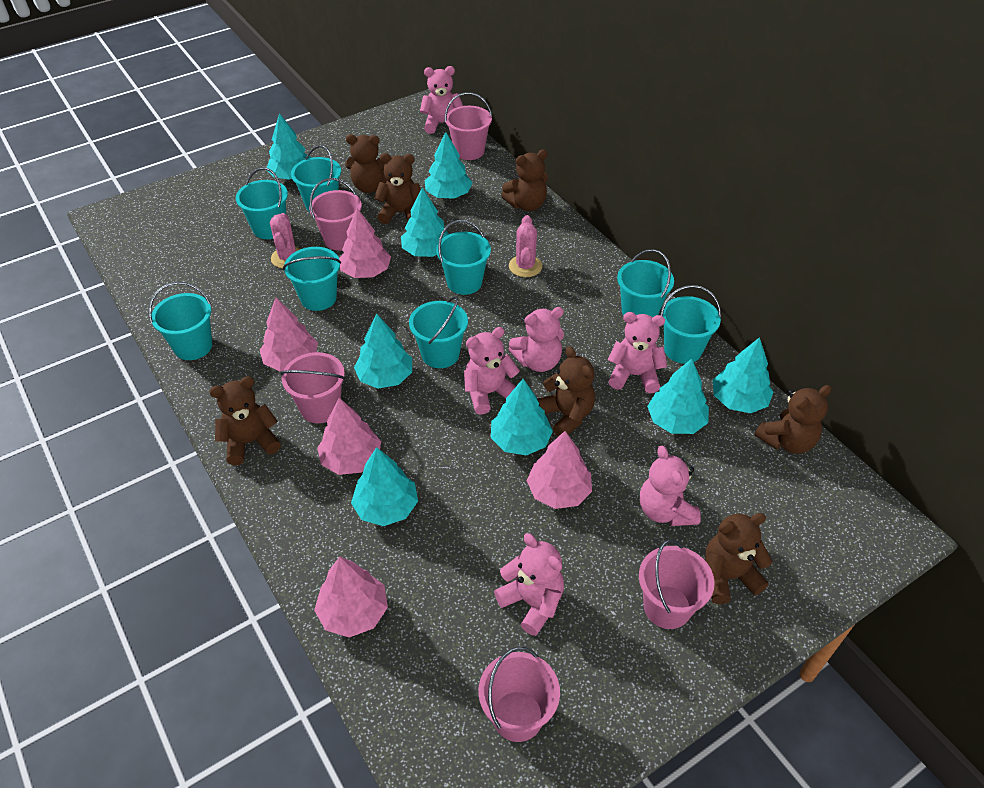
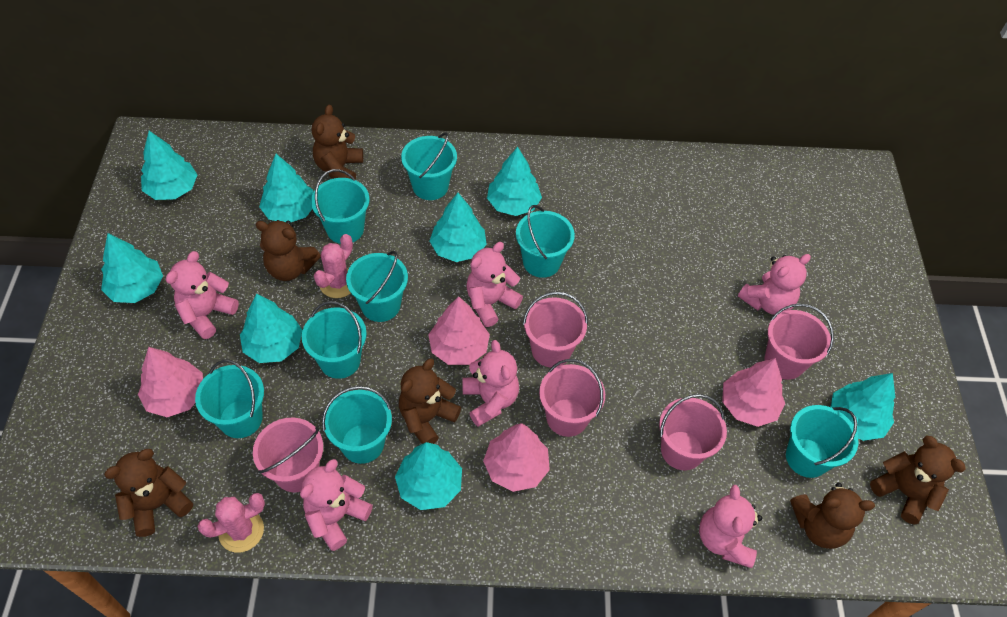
brown teddy bear: 7 -> 6
pink tree: 5 -> 4

